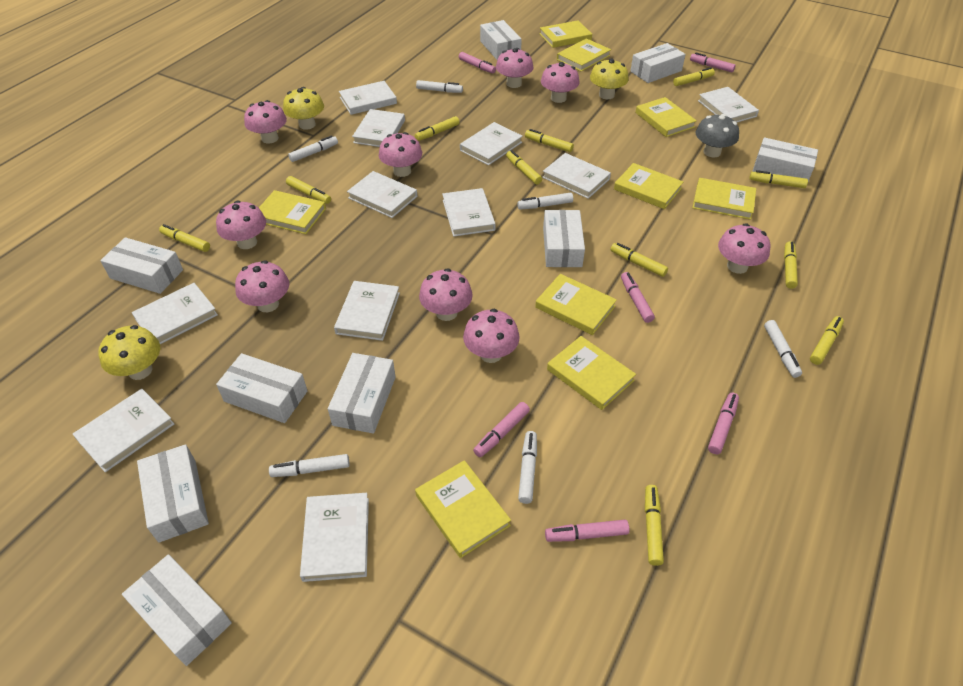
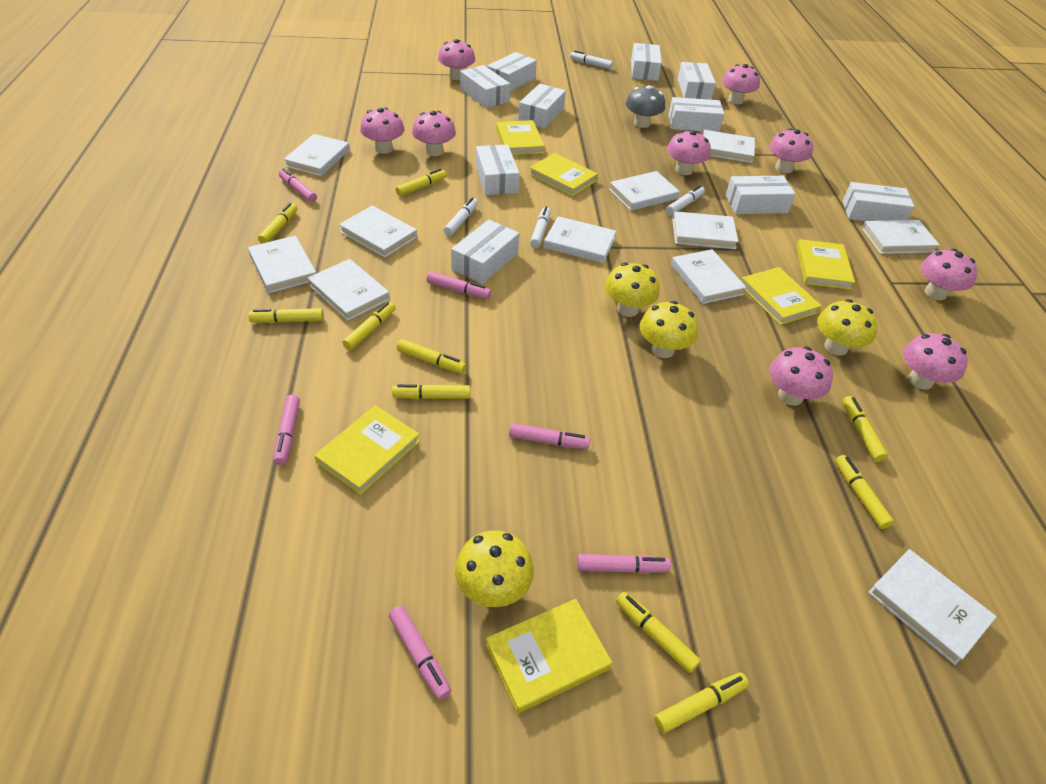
white box: 9 -> 10
white marker: 6 -> 4
yellow book: 9 -> 6
yellow marker: 11 -> 10
yellow mushroom: 3 -> 4

